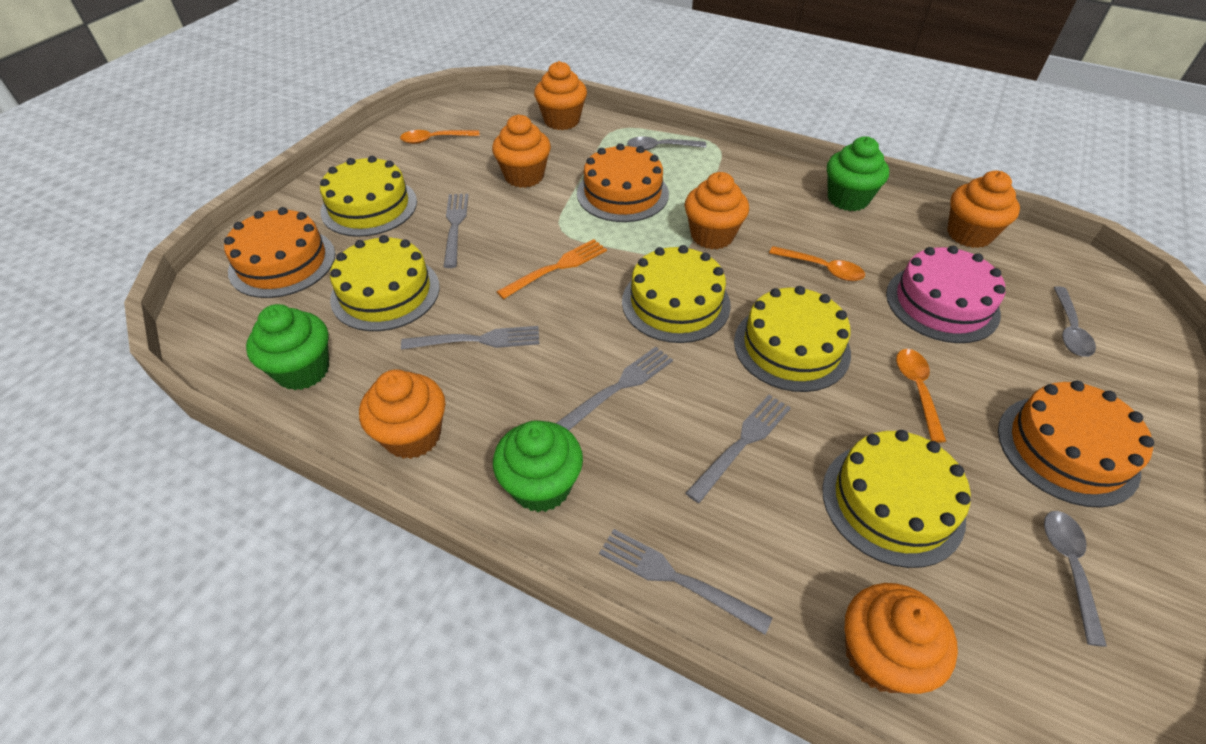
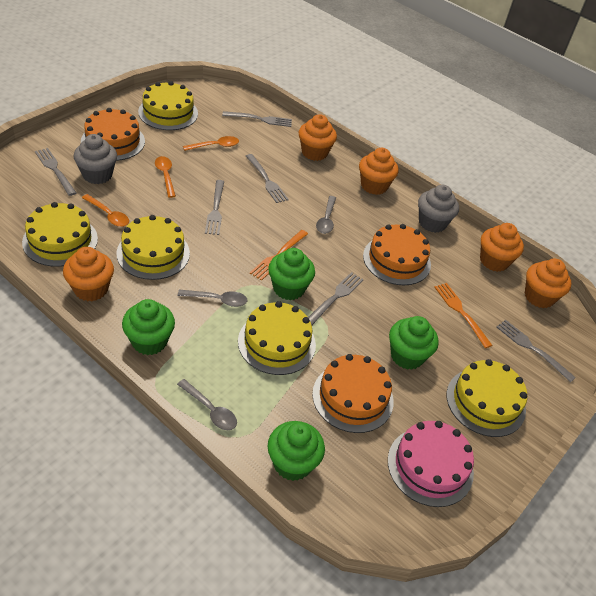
green cupcake: 3 -> 4
grey cupcake: 0 -> 2
grey fork: 5 -> 6
orange cupcake: 6 -> 5
orange fork: 1 -> 2

